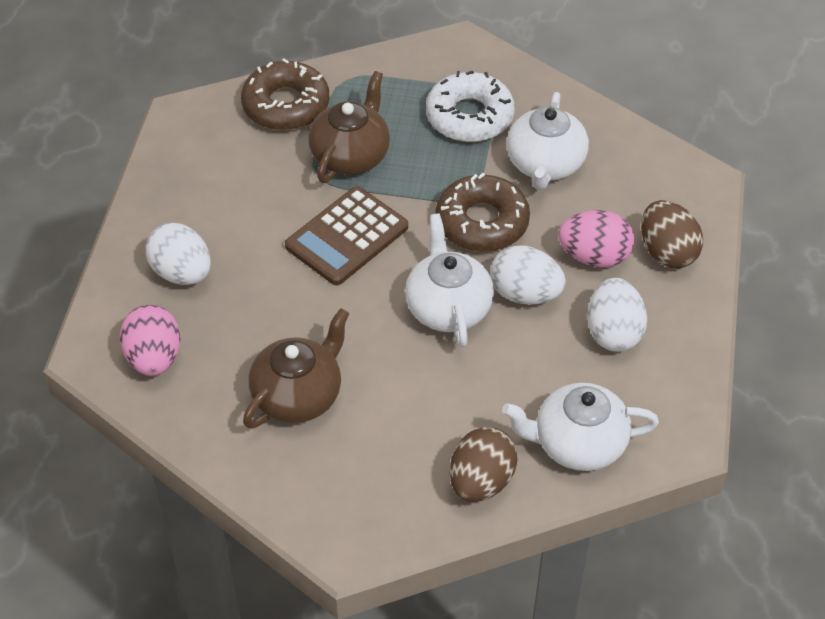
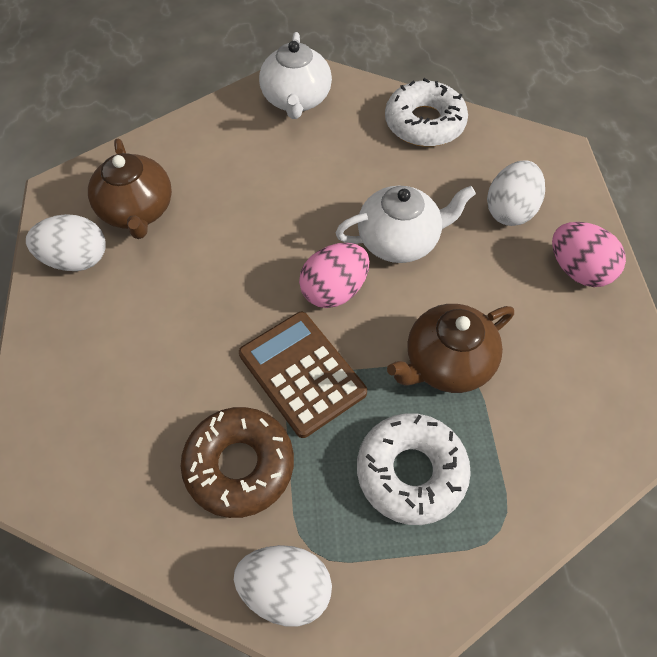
brown donut: 2 -> 1
brown egg: 2 -> 0
white donut: 1 -> 2
white teapot: 3 -> 2

